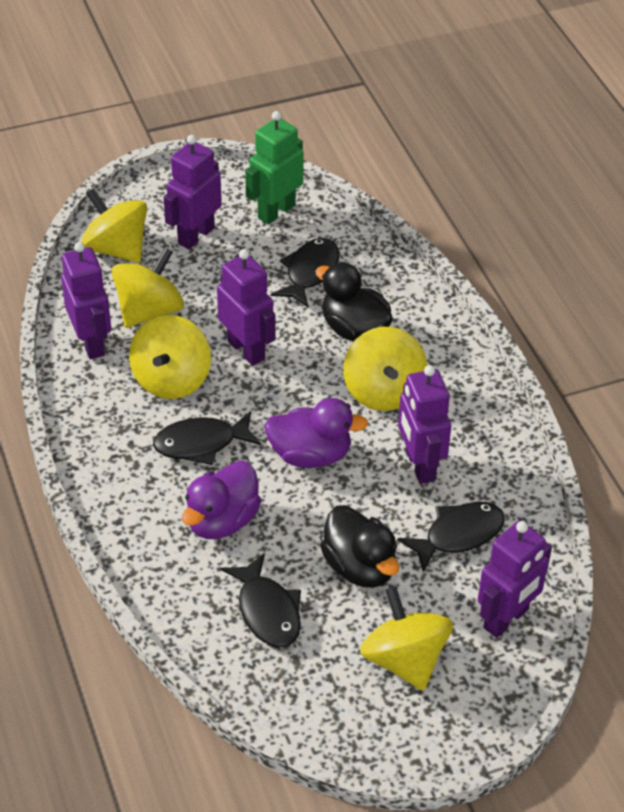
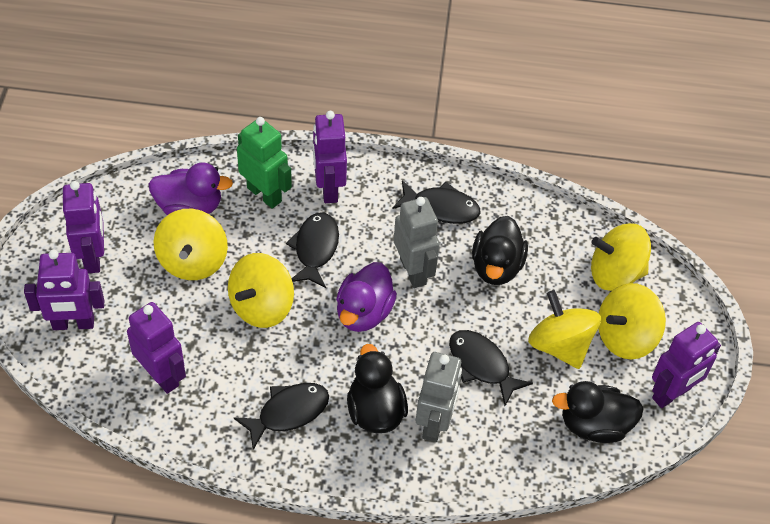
black duck: 2 -> 3
grey robot: 0 -> 2

